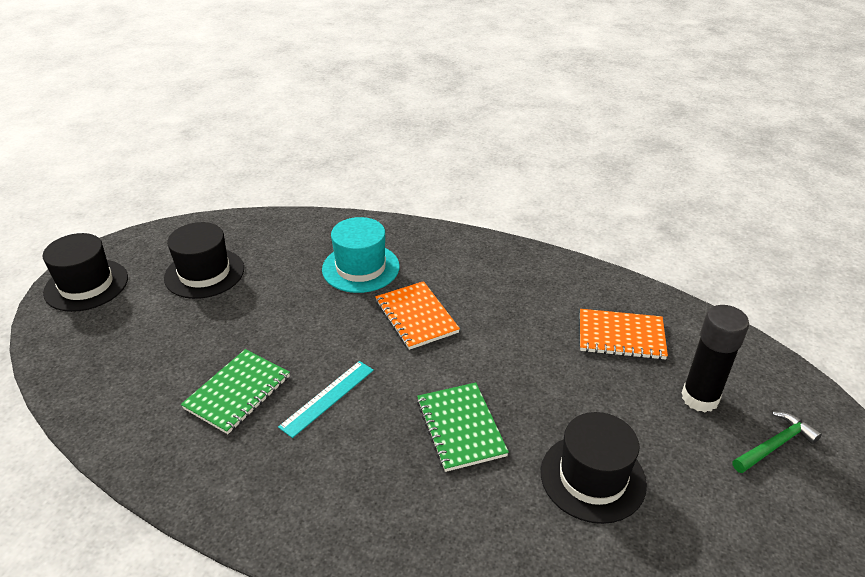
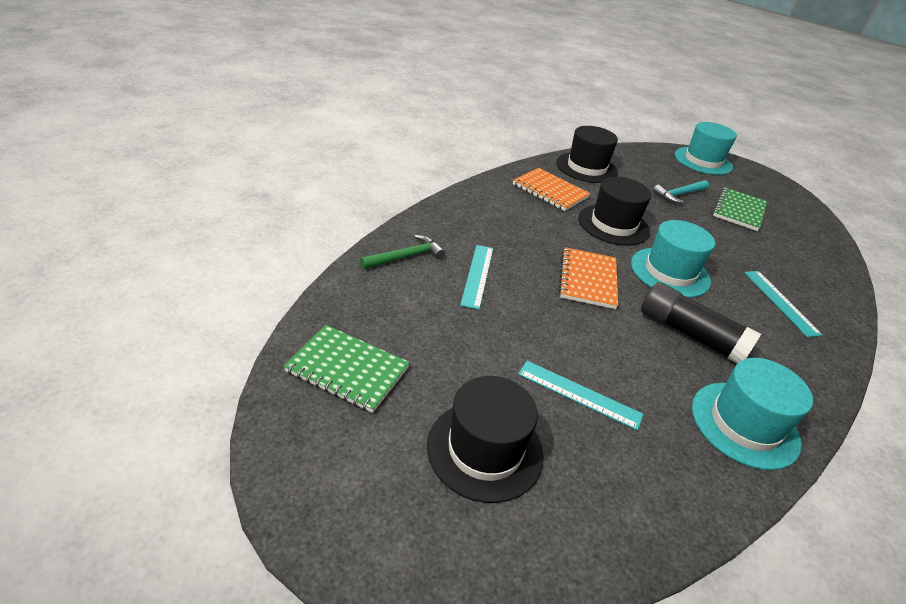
turquoise hammer: 0 -> 1
turquoise hat: 1 -> 3
turquoise ruler: 1 -> 3

